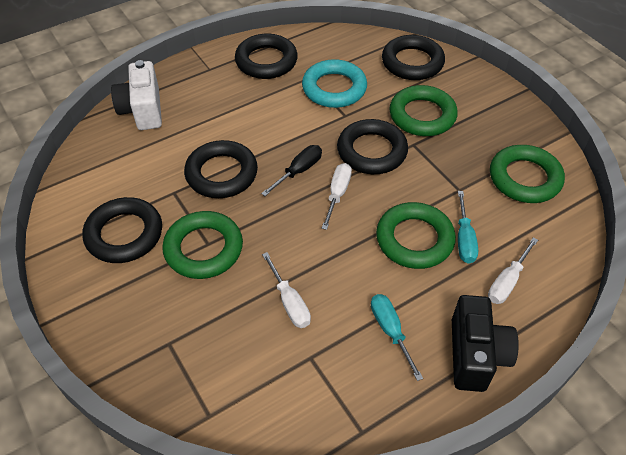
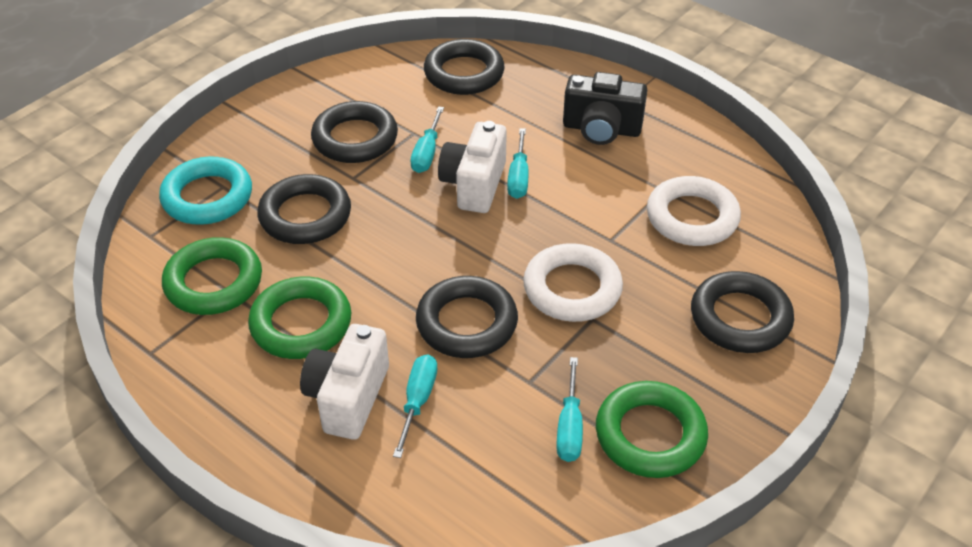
black screwdriver: 1 -> 0
green ring: 4 -> 3
turquoise screwdriver: 2 -> 4
white camera: 1 -> 2
white ring: 0 -> 2
white screwdriver: 3 -> 0

